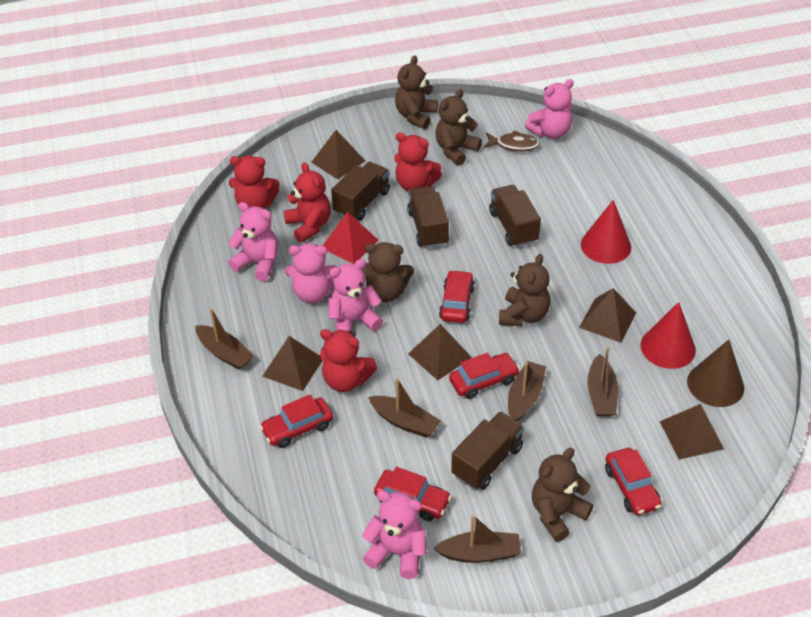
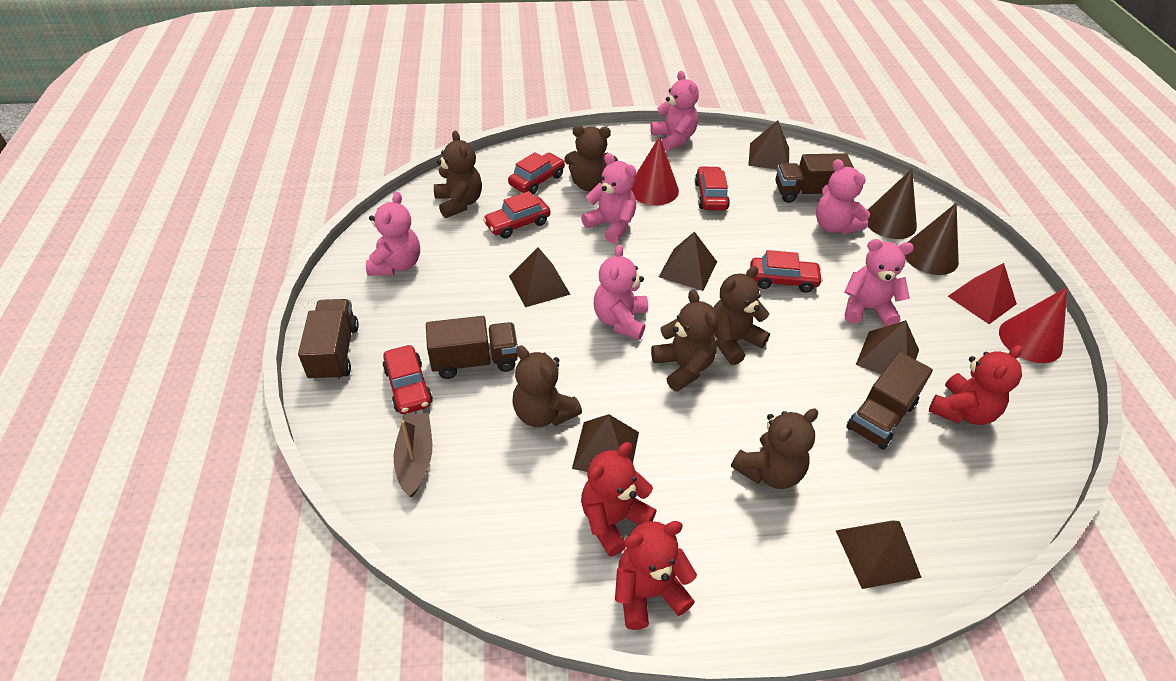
brown boat: 5 -> 1
brown cone: 1 -> 2
brown fish: 1 -> 0
brown pyramid: 5 -> 6
brown teddy bear: 5 -> 6
pink teddy bear: 5 -> 6
red teddy bear: 4 -> 3

